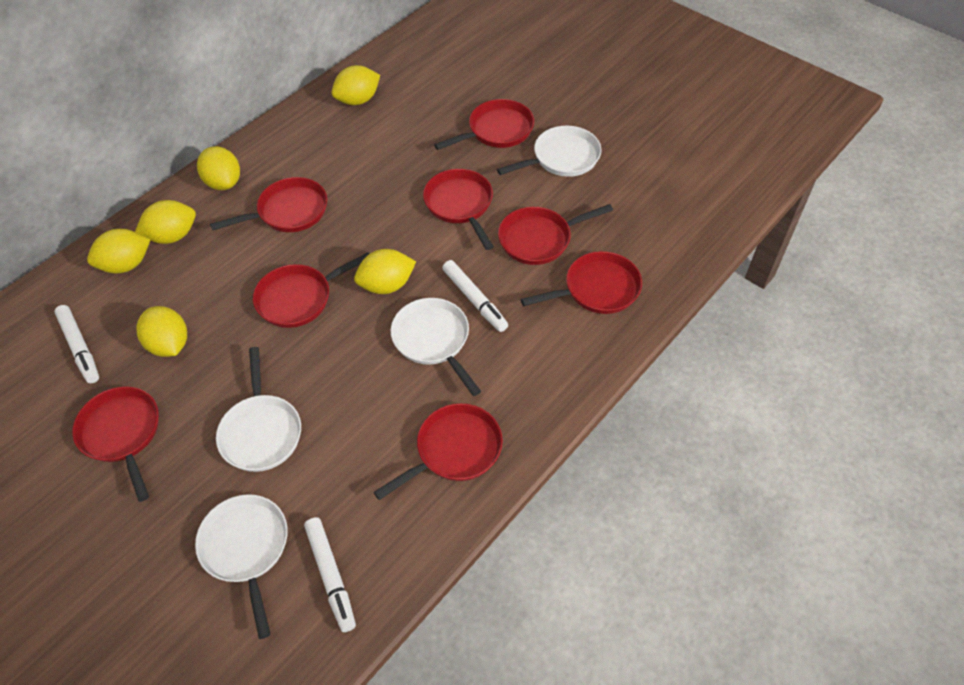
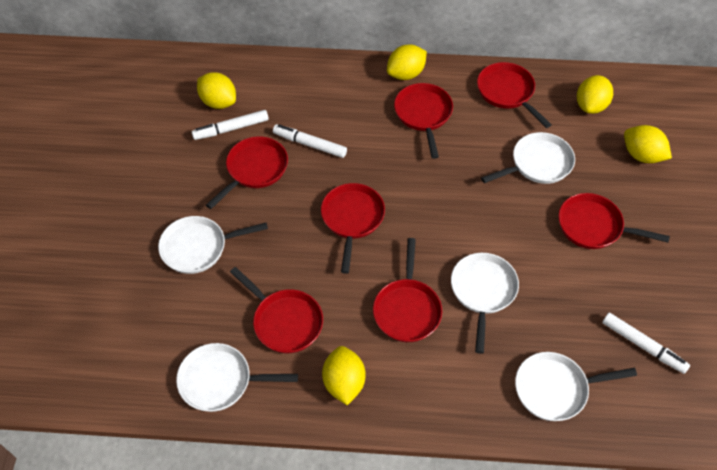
red pan: 8 -> 7
white pan: 4 -> 5
yellow lemon: 6 -> 5

